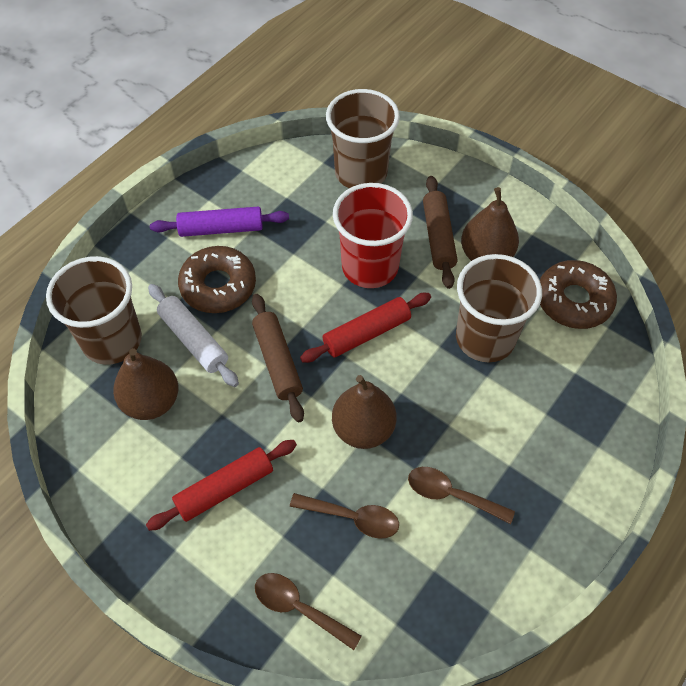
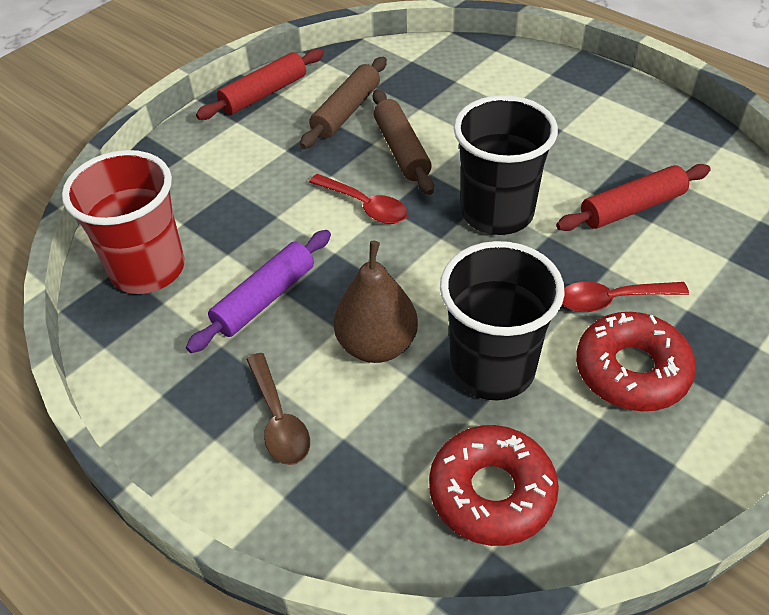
black cup: 0 -> 2
brown cup: 3 -> 0
brown donut: 2 -> 0
brown pear: 3 -> 1
brown spoon: 3 -> 1
red donut: 0 -> 2
red spoon: 0 -> 2
white rolling pin: 1 -> 0

